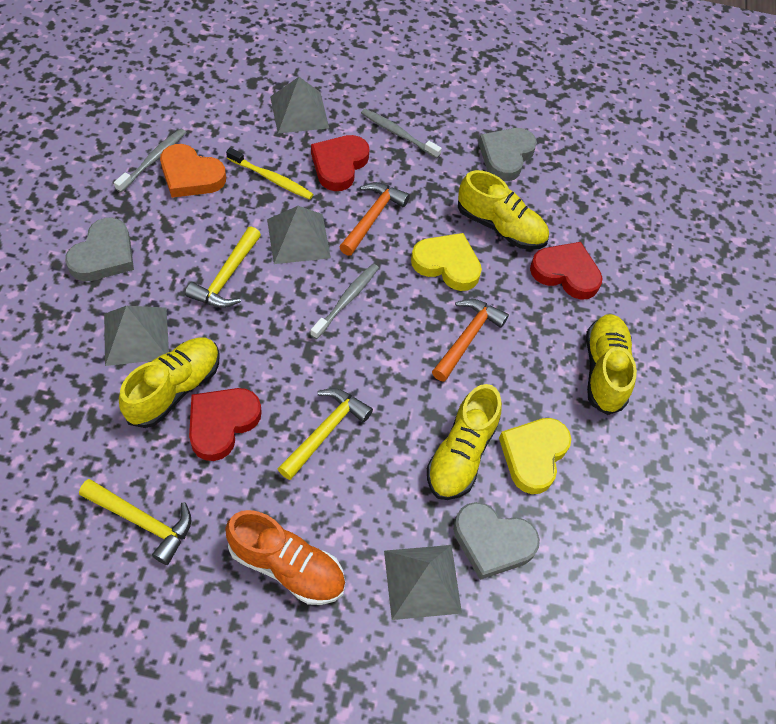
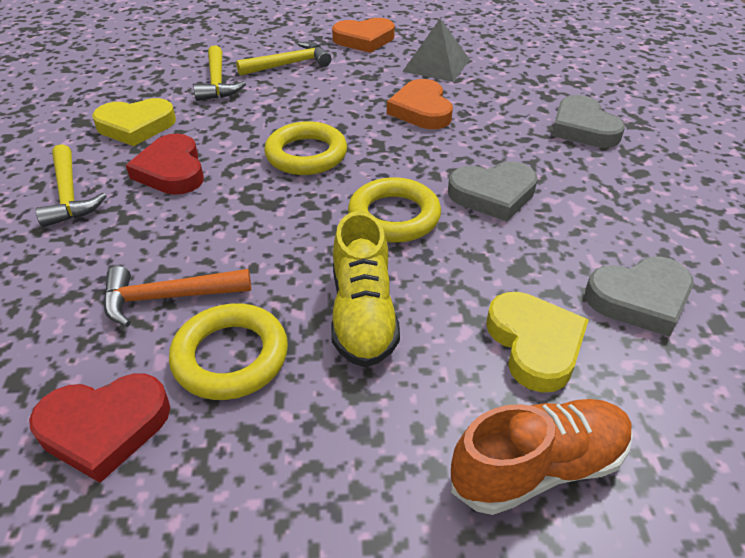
grey pyramid: 4 -> 1
grey toothbrush: 3 -> 0
orange hammer: 2 -> 1
orange heart: 1 -> 2
red heart: 3 -> 2
yellow ring: 0 -> 3
yellow shoe: 4 -> 1
yellow toothbrush: 1 -> 0

